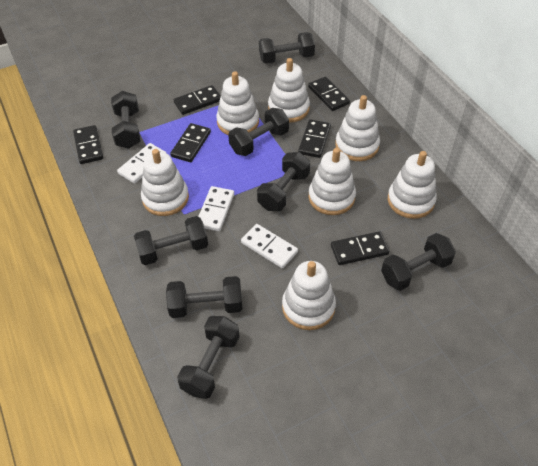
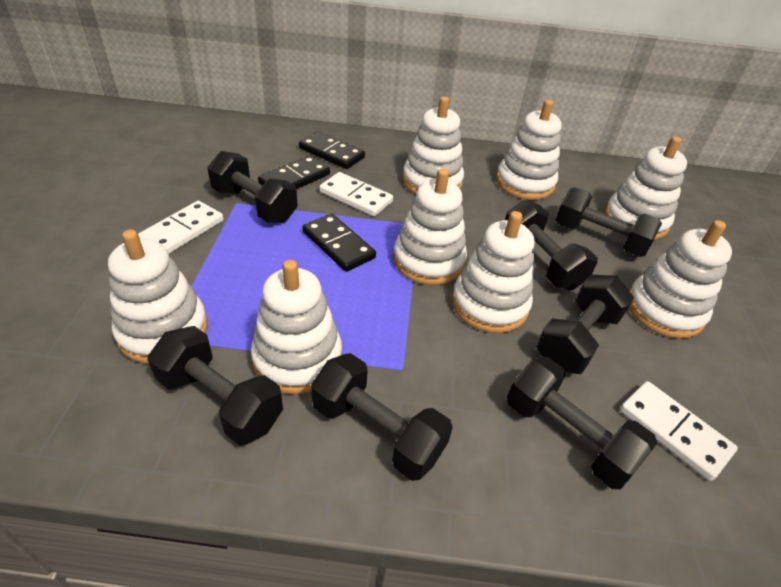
black domino: 6 -> 3
black dumbbell: 8 -> 7
white stacking toy: 7 -> 8

